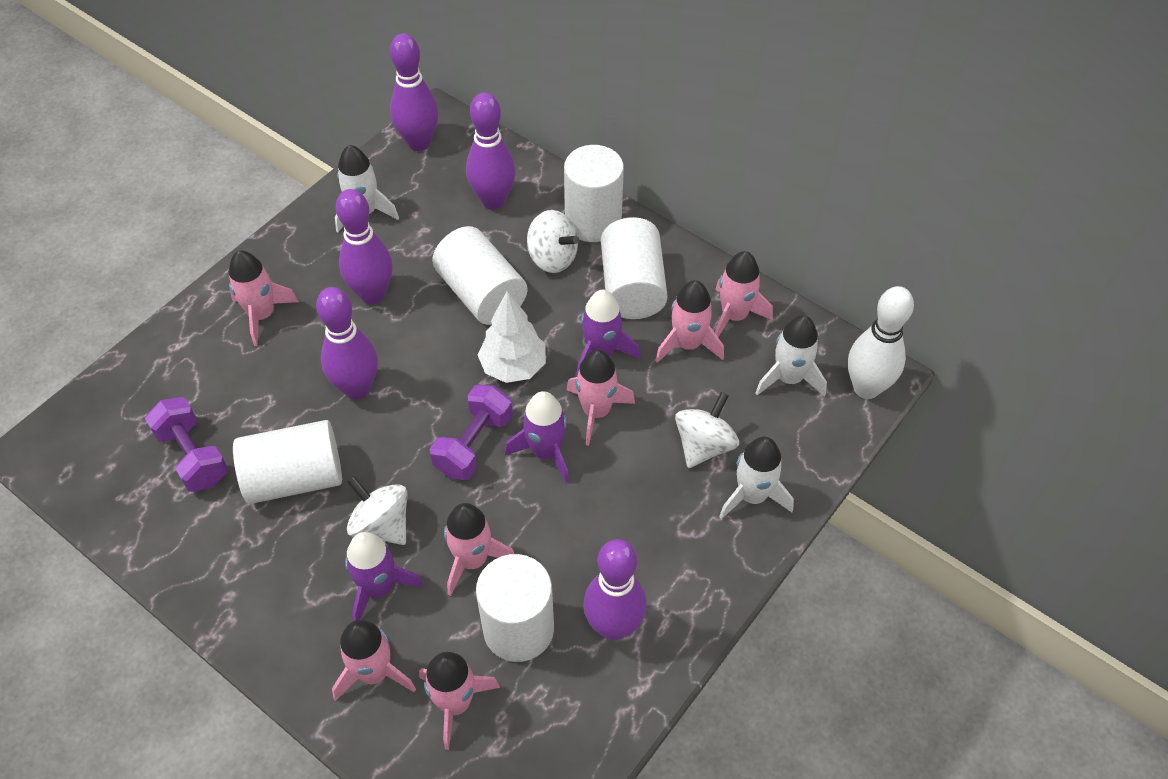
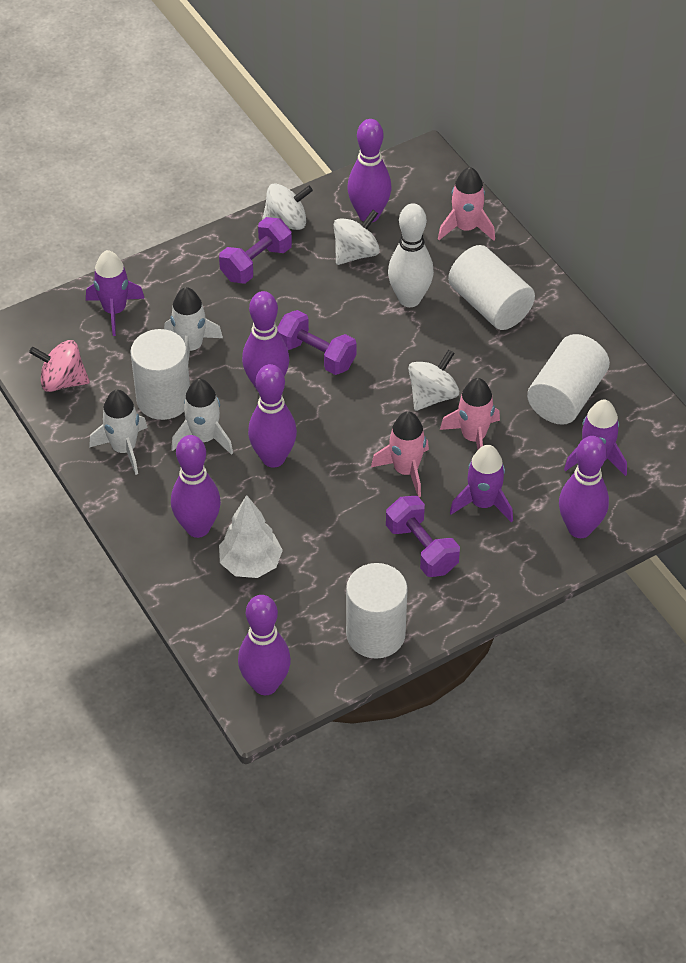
pink rocket: 7 -> 3
pink spinning top: 0 -> 1
purple bowling pin: 5 -> 6
purple dumbbell: 2 -> 3
white cylinder: 5 -> 4

